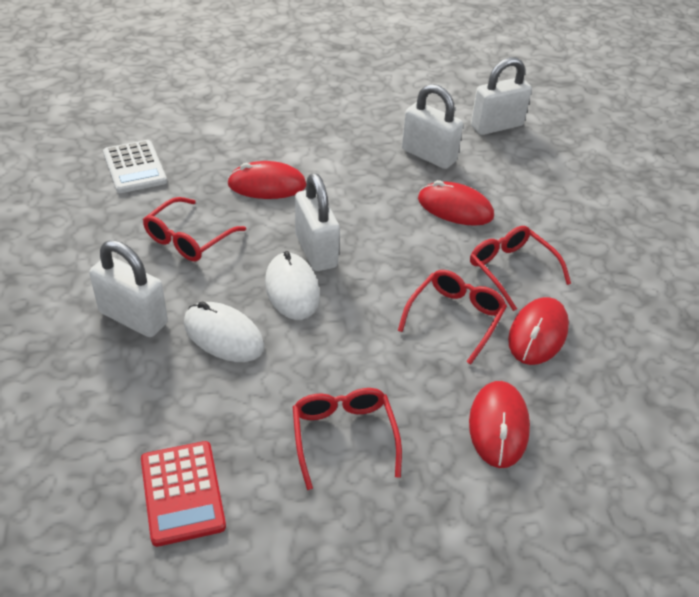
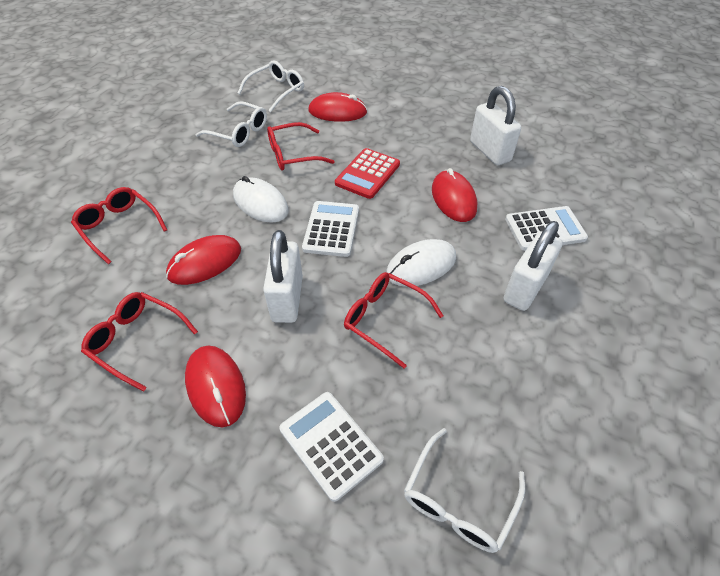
white calculator: 1 -> 3
white glasses: 0 -> 3
white padlock: 4 -> 3

